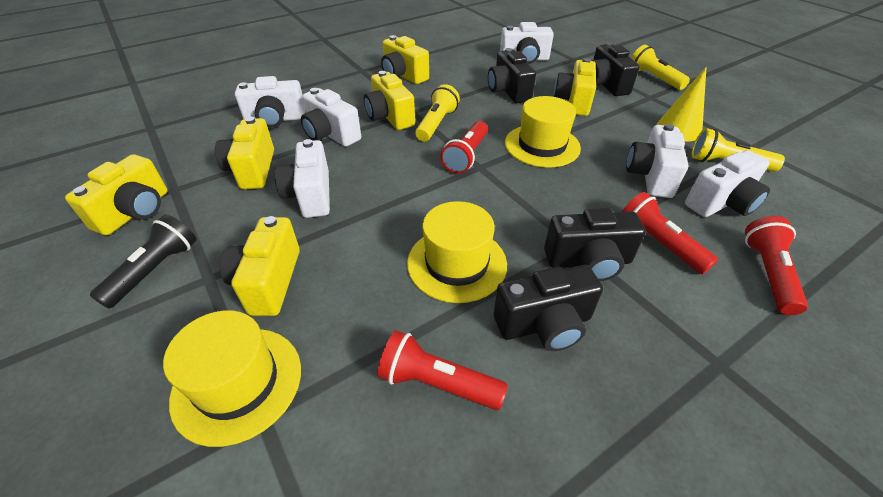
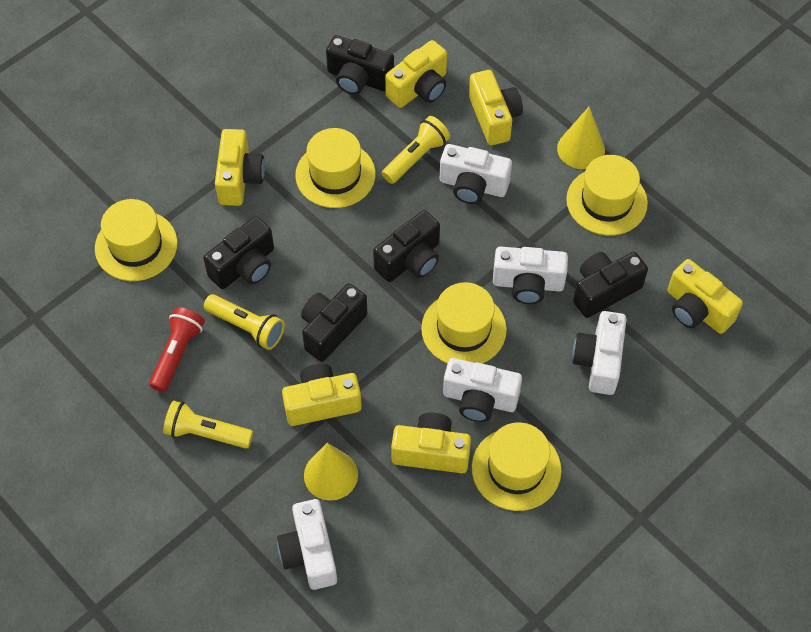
black camera: 4 -> 5
black flashlight: 1 -> 0
red flashlight: 4 -> 1
white camera: 6 -> 5
yellow cone: 1 -> 2
yellow hat: 3 -> 5

